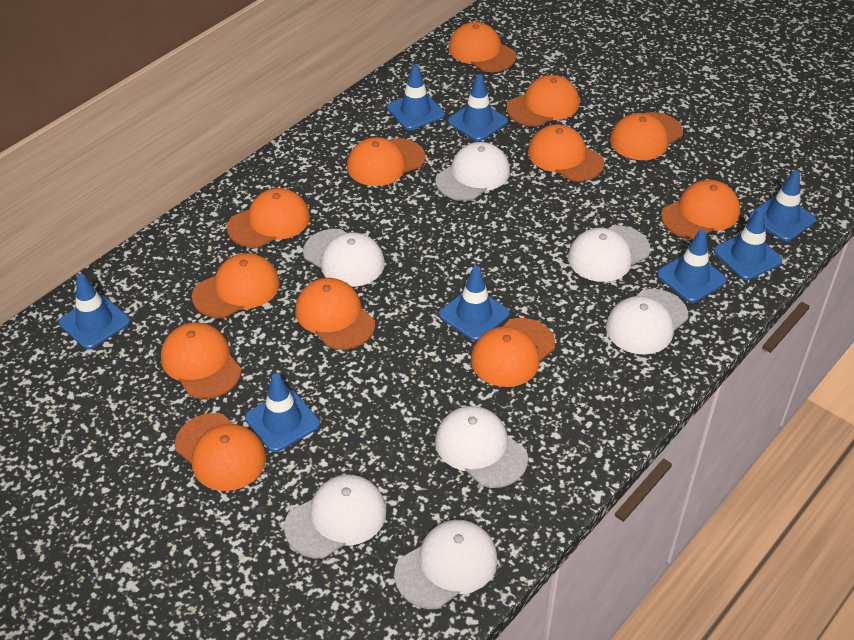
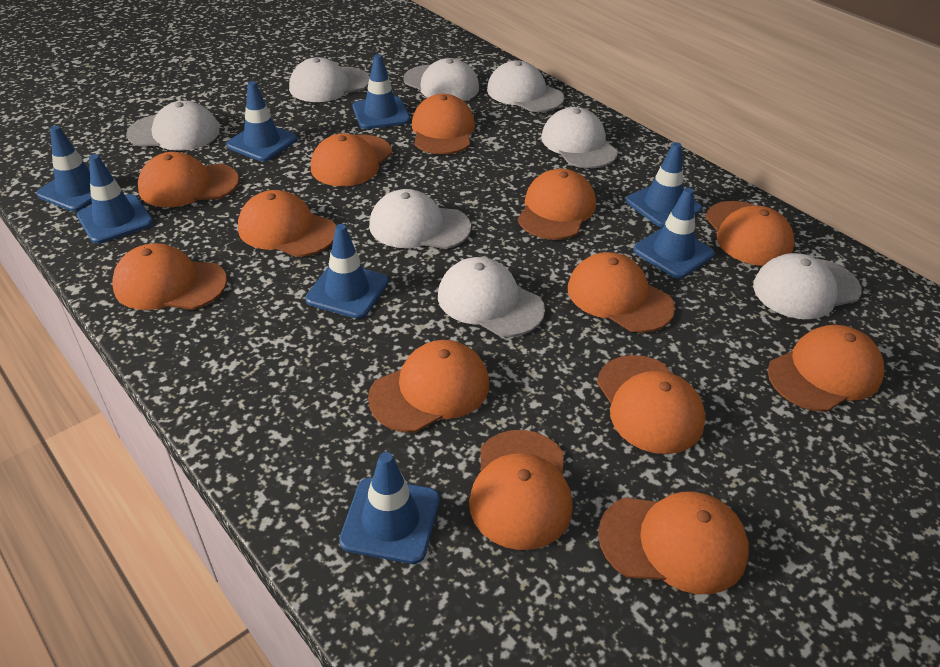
orange cap: 12 -> 13
white cap: 7 -> 8

